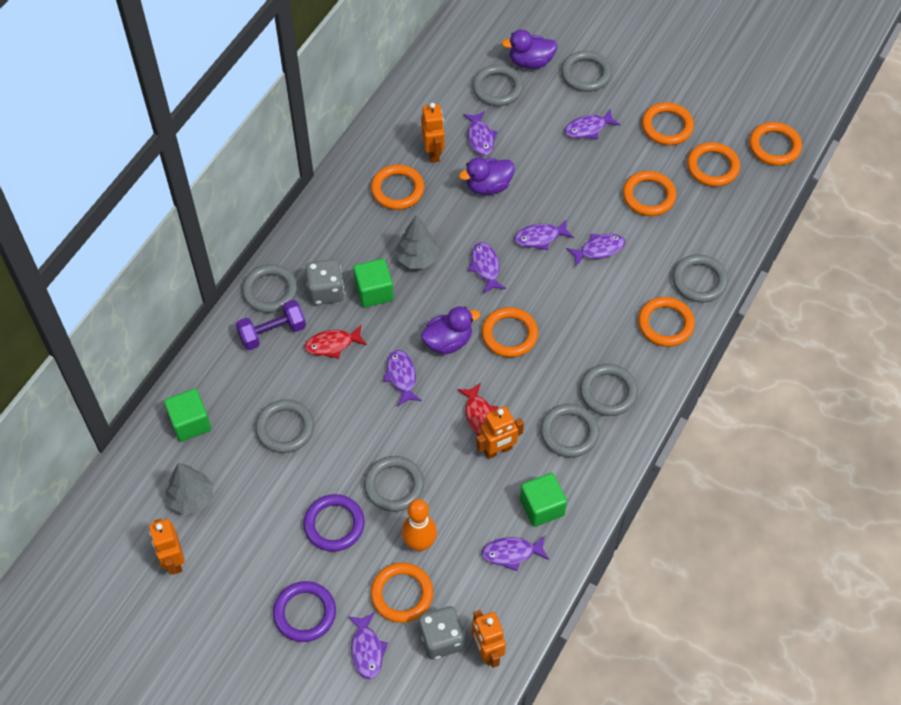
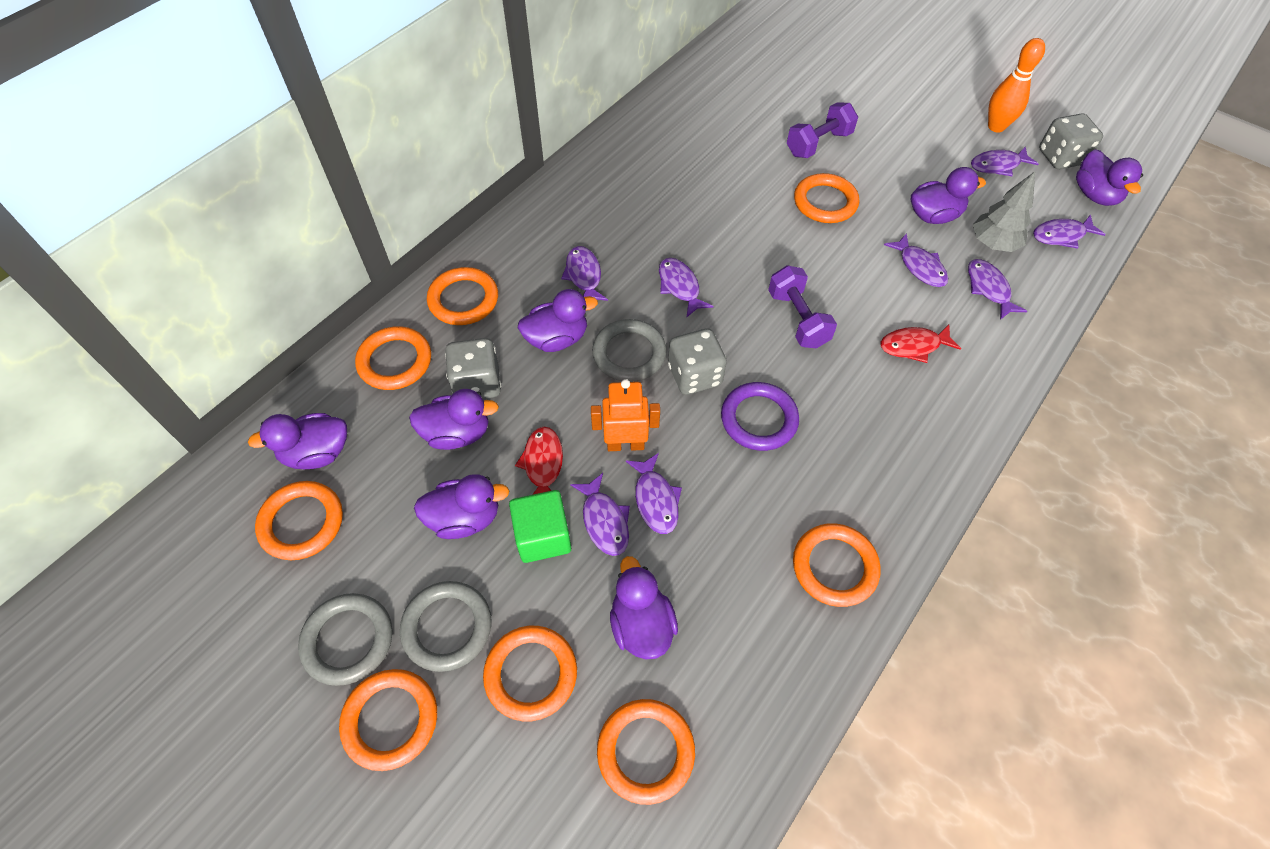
green cube: 3 -> 1
grey dice: 2 -> 3
grey ring: 8 -> 3
grey tree: 2 -> 1
orange robot: 4 -> 1
purple duck: 3 -> 7
purple dumbbell: 1 -> 2
purple ring: 2 -> 1

